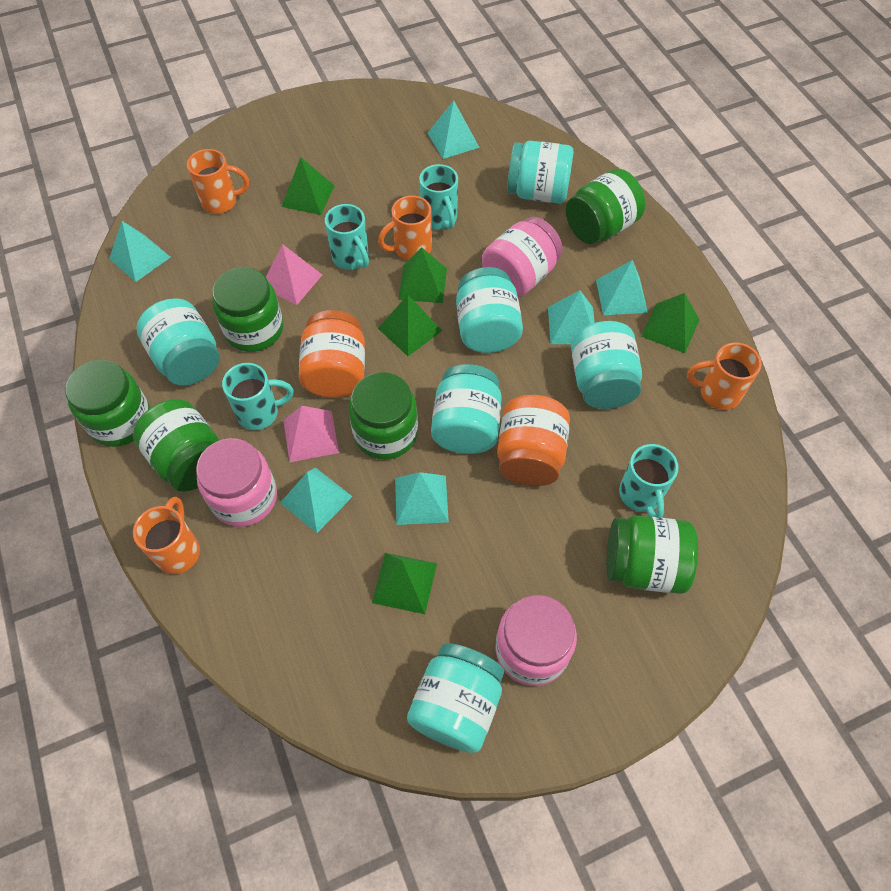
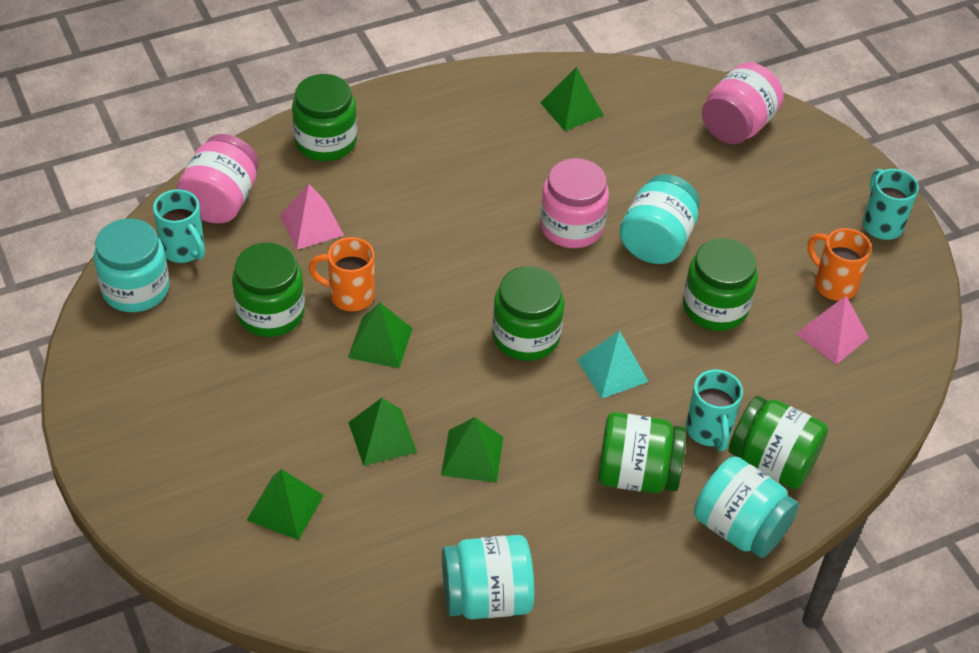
orange jar: 2 -> 0
orange mug: 4 -> 2
turquoise jar: 6 -> 4
turquoise mug: 4 -> 3
turquoise pyramid: 6 -> 1

